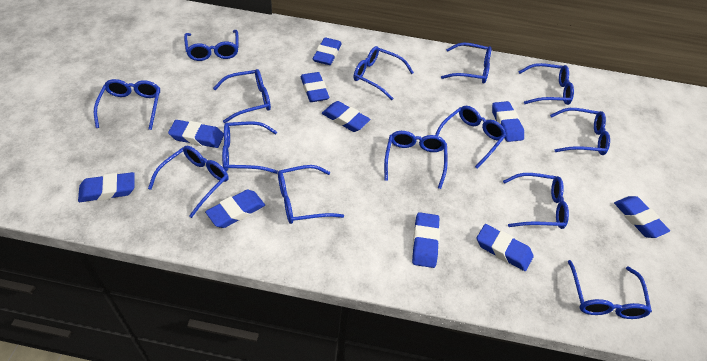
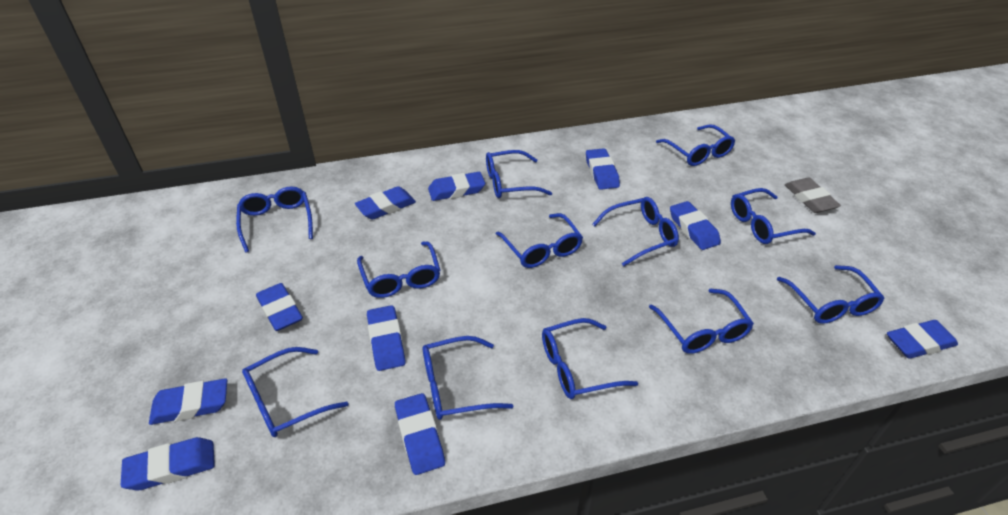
blue glasses: 14 -> 12
grey eraser: 0 -> 1

